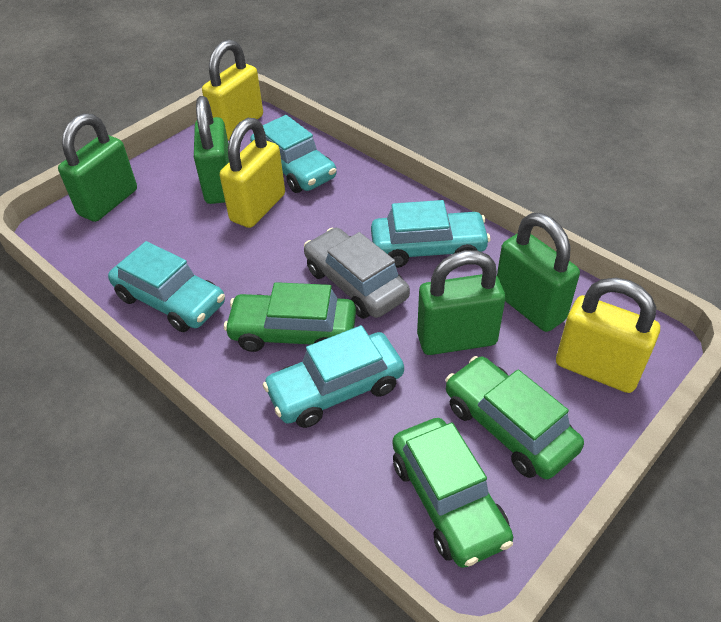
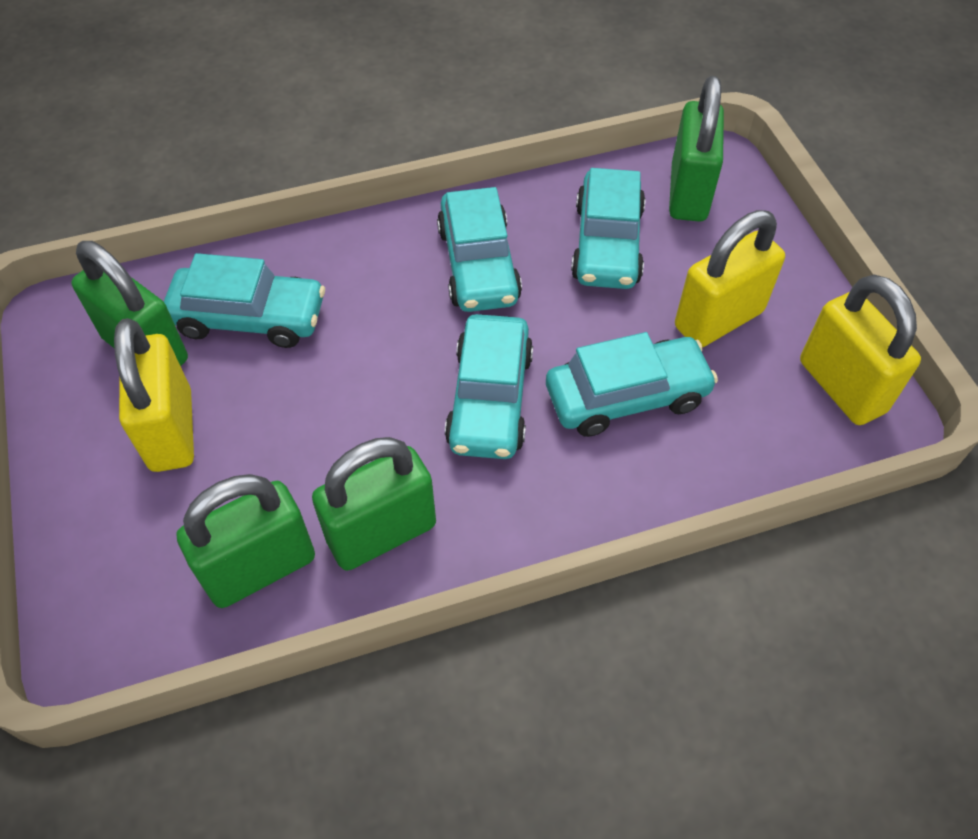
green car: 3 -> 0
grey car: 1 -> 0
turquoise car: 4 -> 5

